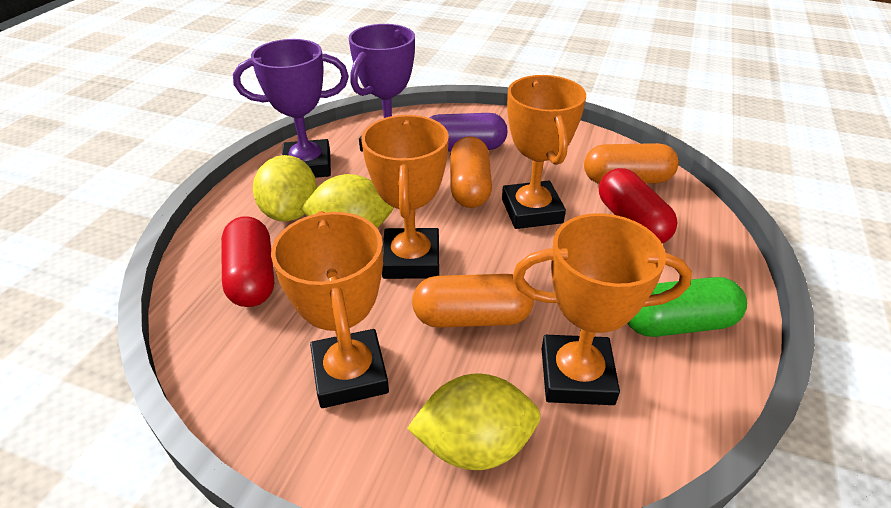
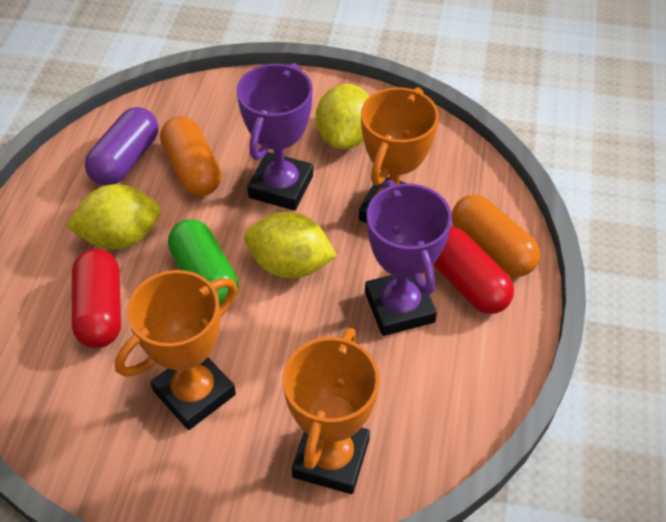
orange capsule: 3 -> 2
orange trophy: 4 -> 3

